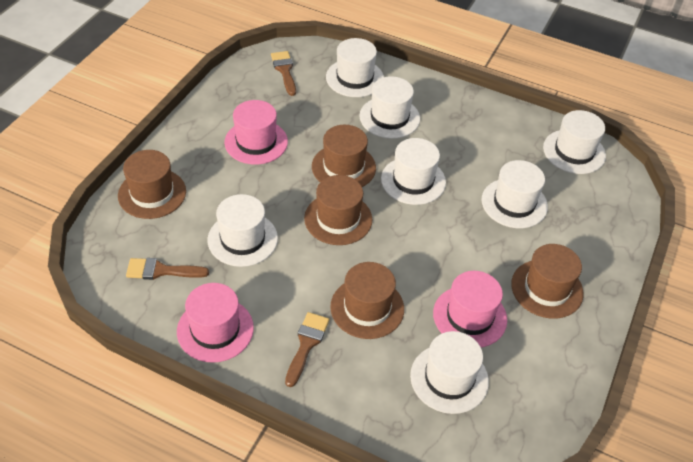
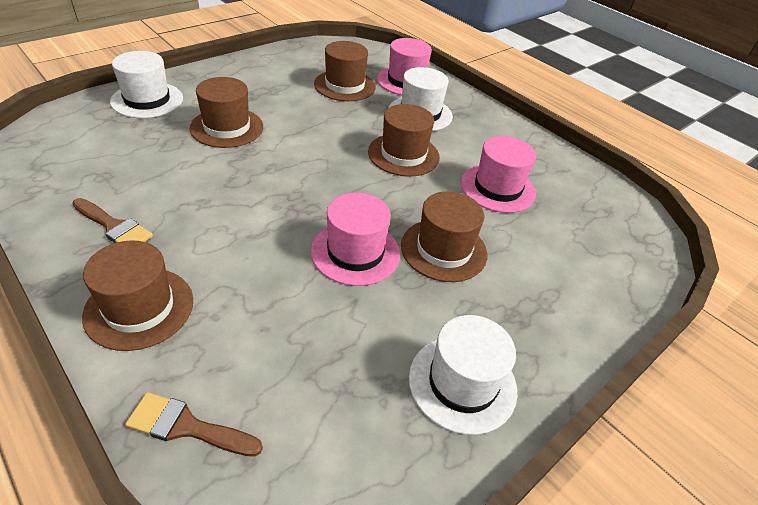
brown brush: 3 -> 2
white hat: 7 -> 3

